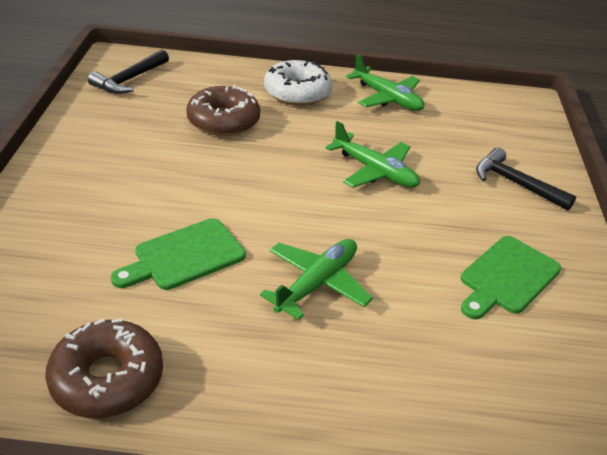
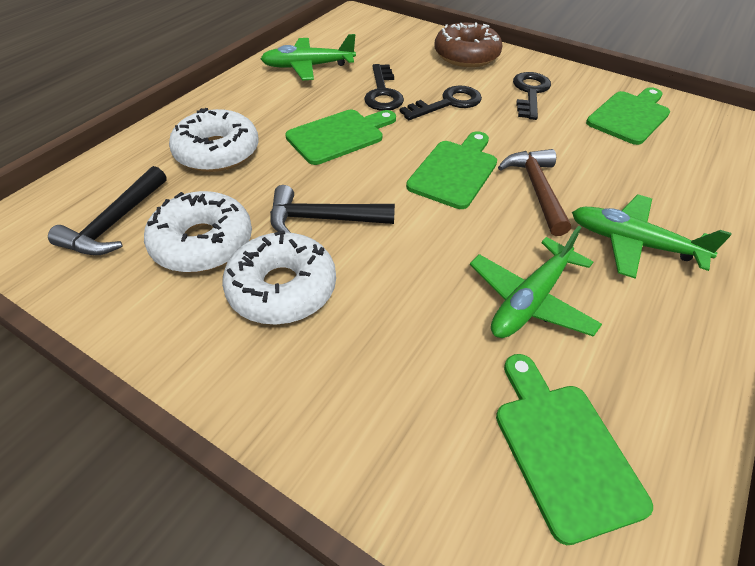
black key: 0 -> 3
brown donut: 2 -> 1
brown hammer: 0 -> 1
green cutting board: 2 -> 4
white donut: 1 -> 3

